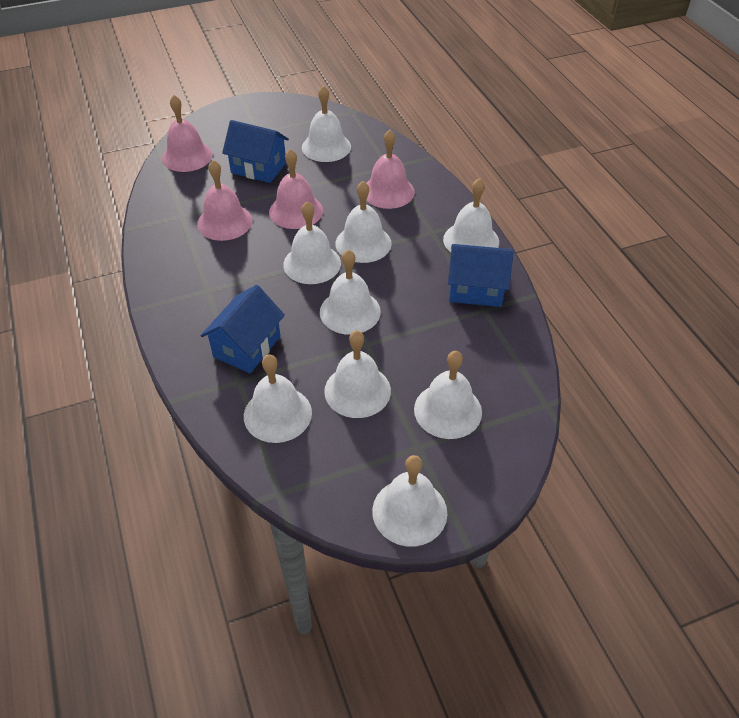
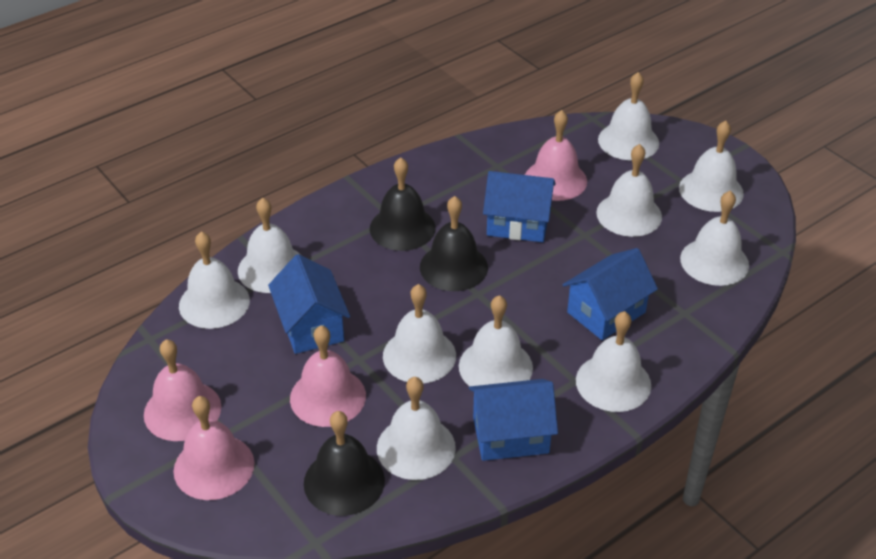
black bell: 0 -> 3
blue house: 3 -> 4
white bell: 9 -> 10

